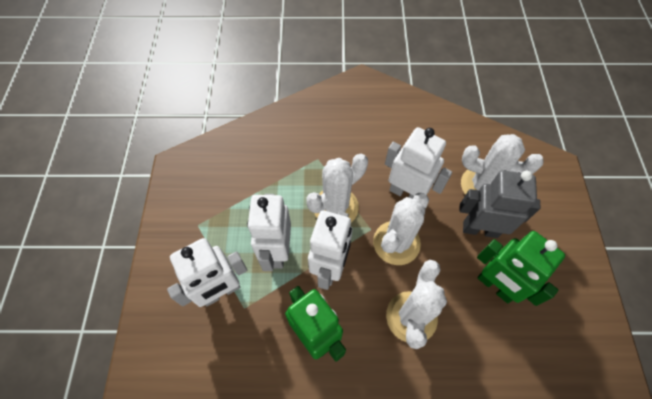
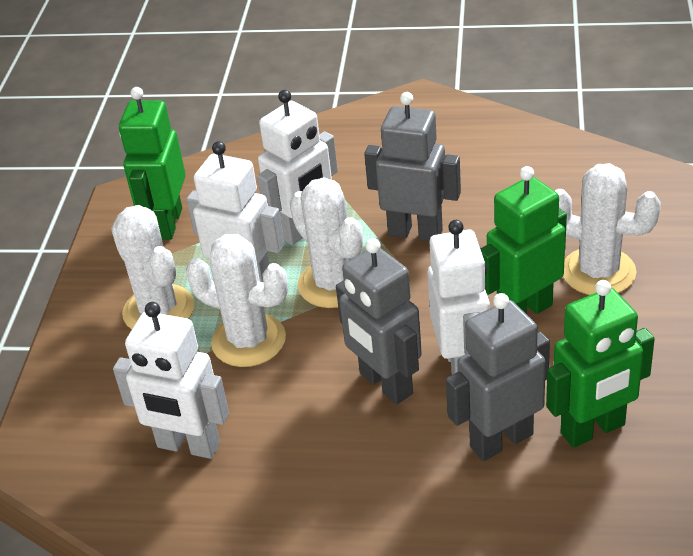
green robot: 2 -> 3
grey robot: 1 -> 3

